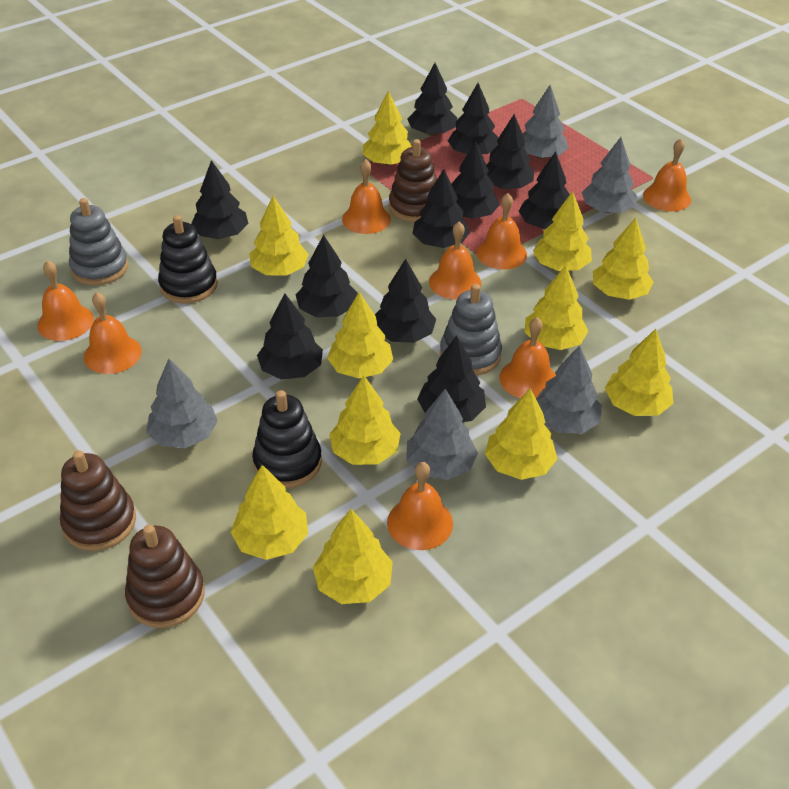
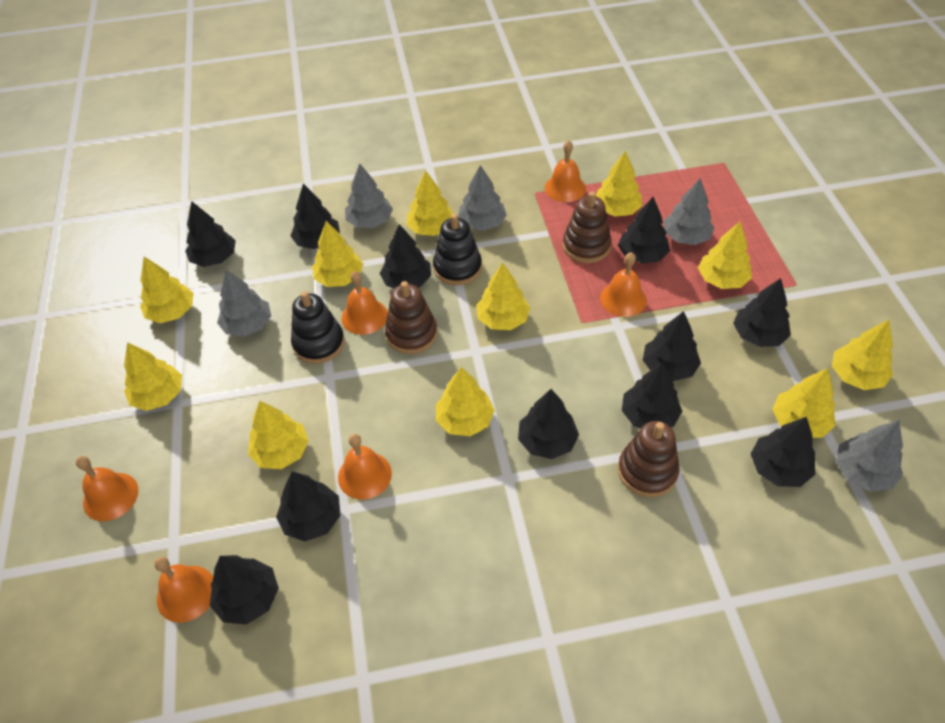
grey stacking toy: 2 -> 0
orange bell: 8 -> 6

